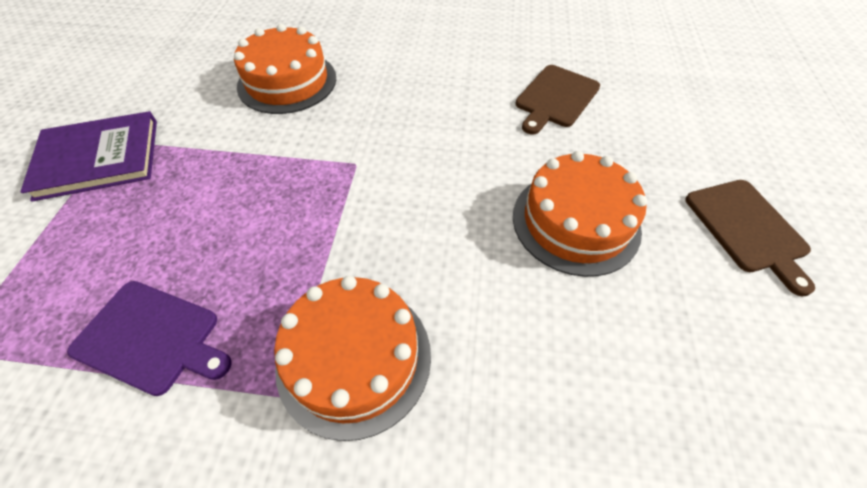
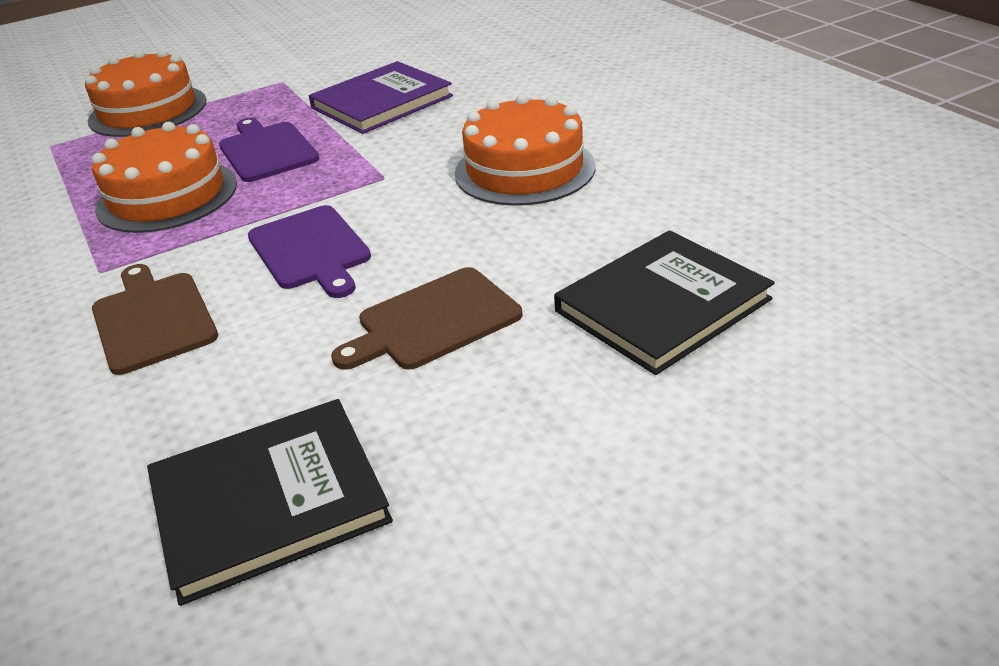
black book: 0 -> 2
purple cutting board: 1 -> 2

